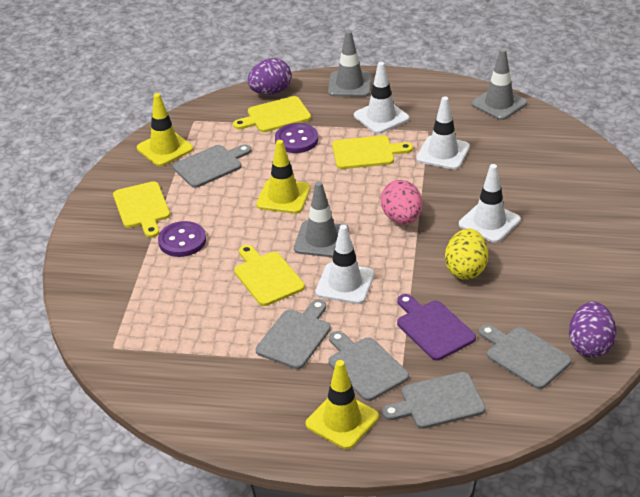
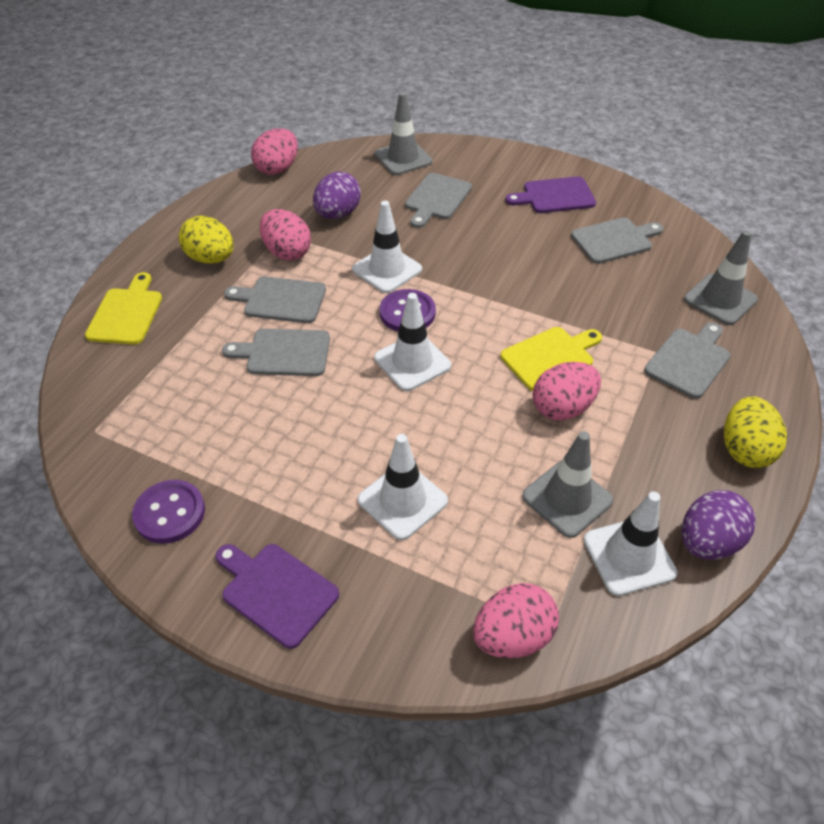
pink egg: 1 -> 4
purple cutting board: 1 -> 2
yellow cutting board: 4 -> 2
yellow egg: 1 -> 2
yellow traffic cone: 3 -> 0

